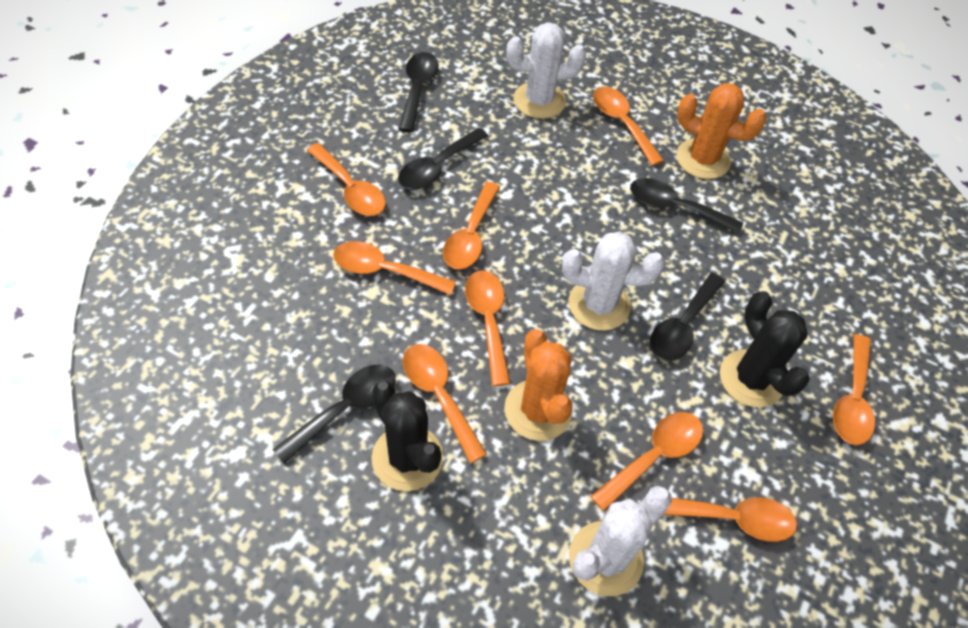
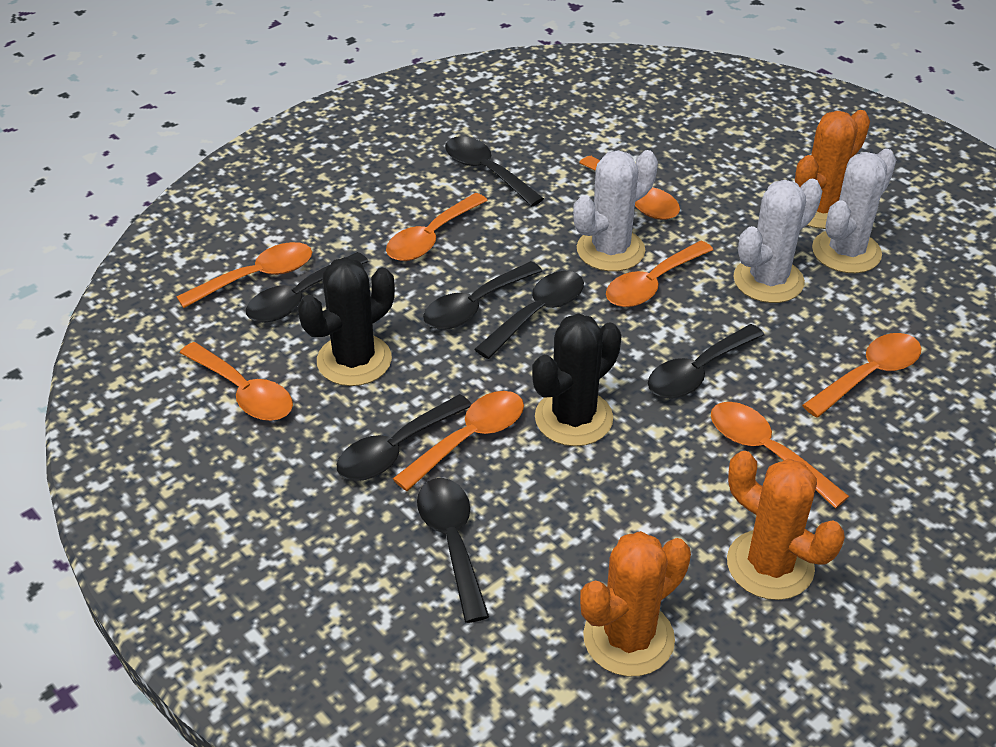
black spoon: 5 -> 7
orange cactus: 2 -> 3
orange spoon: 9 -> 8

